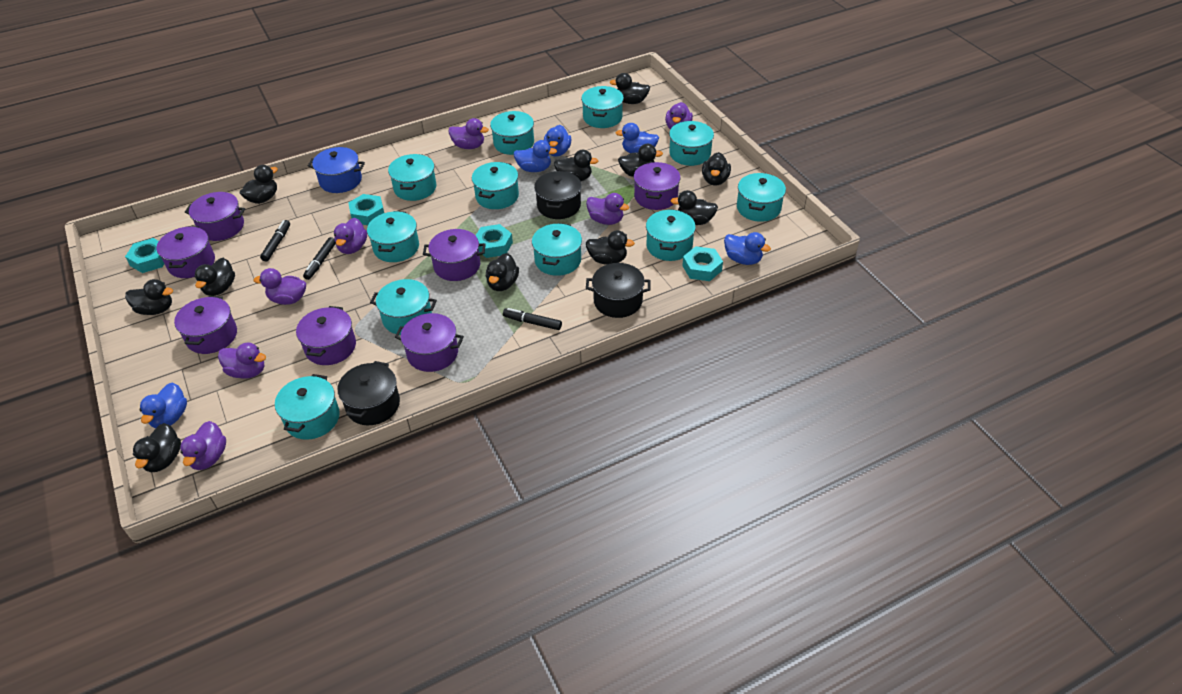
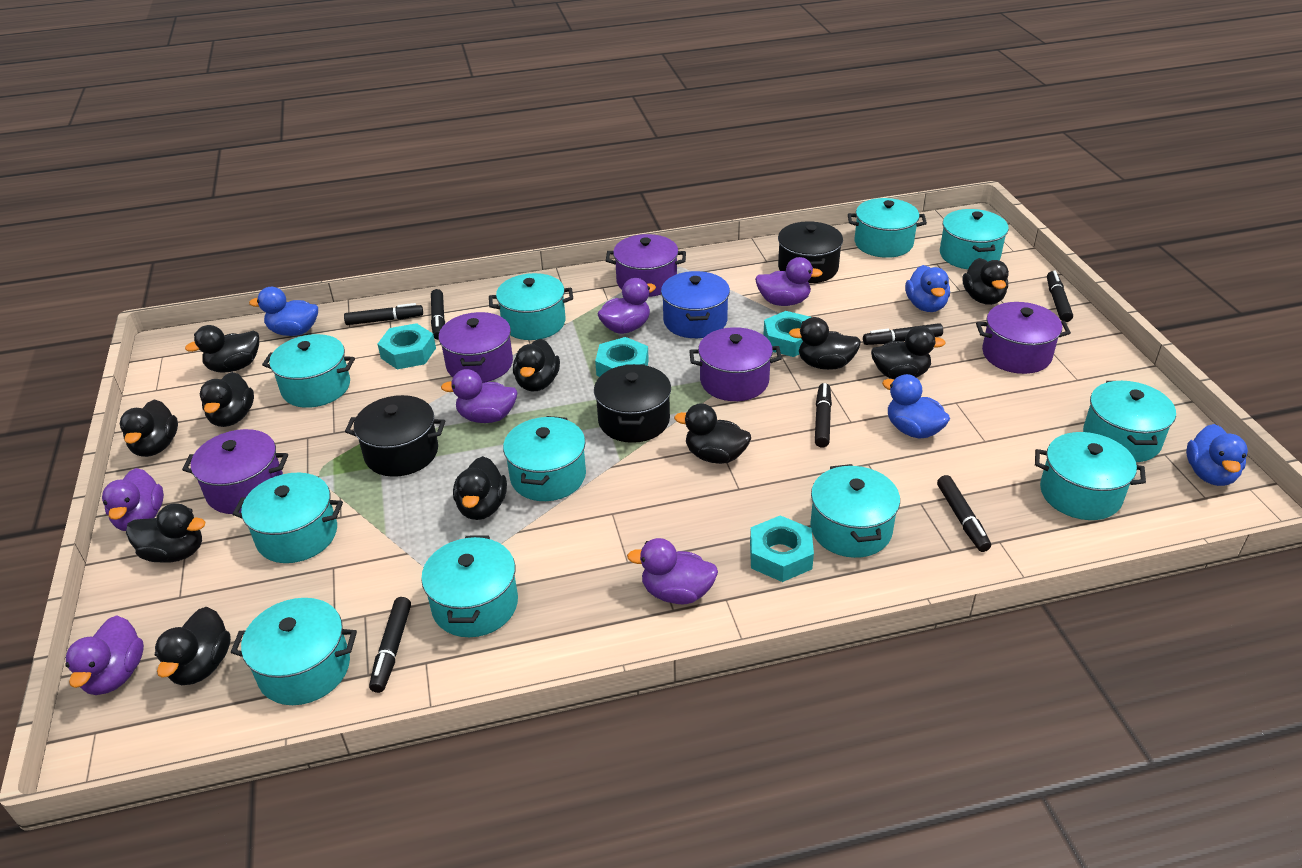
black marker: 3 -> 7
blue duck: 5 -> 4
purple duck: 7 -> 6
purple pot: 7 -> 5

